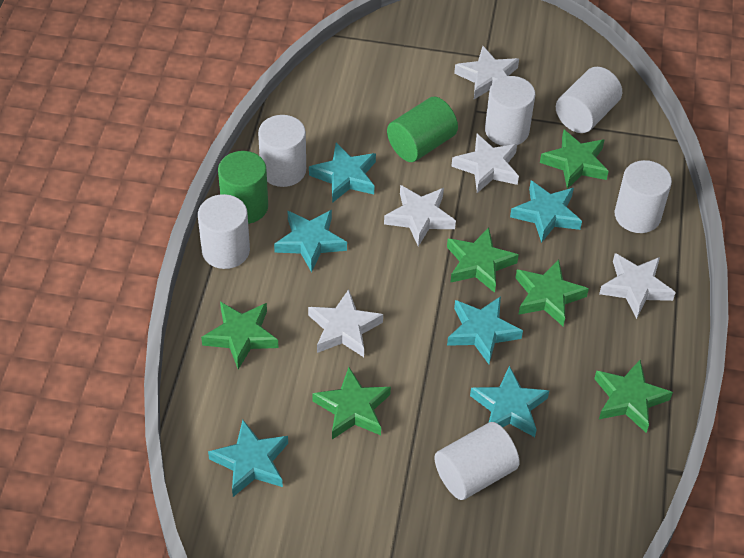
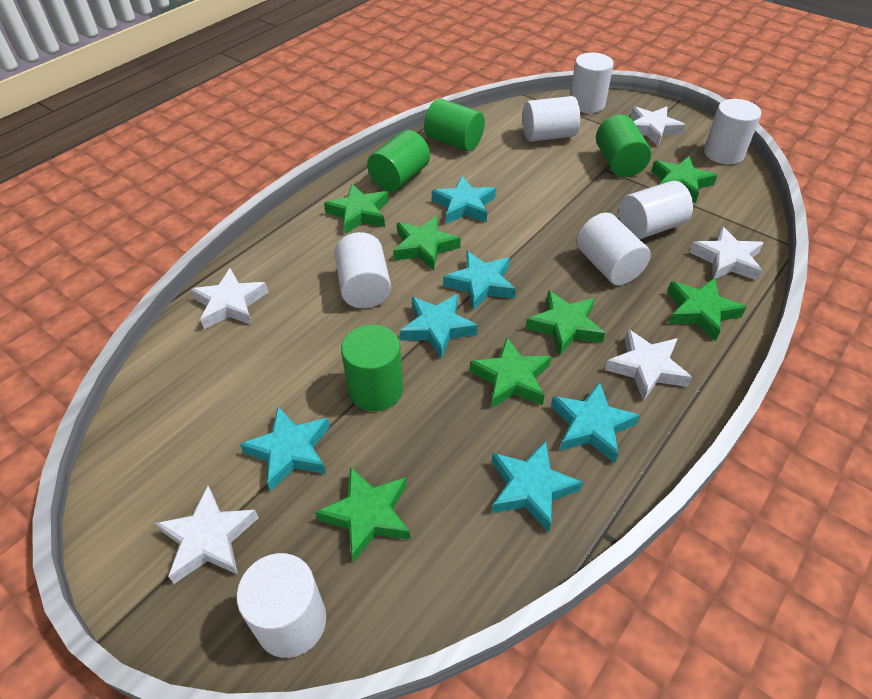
green cylinder: 2 -> 4
green star: 6 -> 7
white cylinder: 6 -> 7

